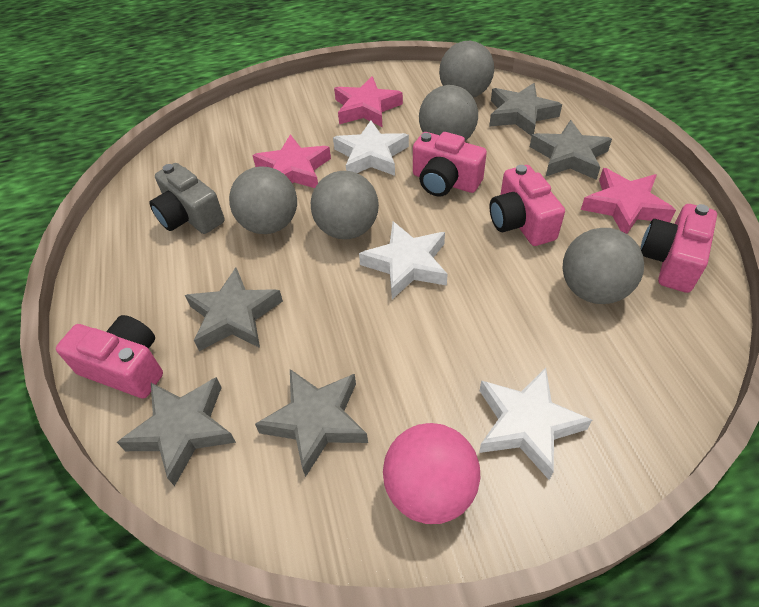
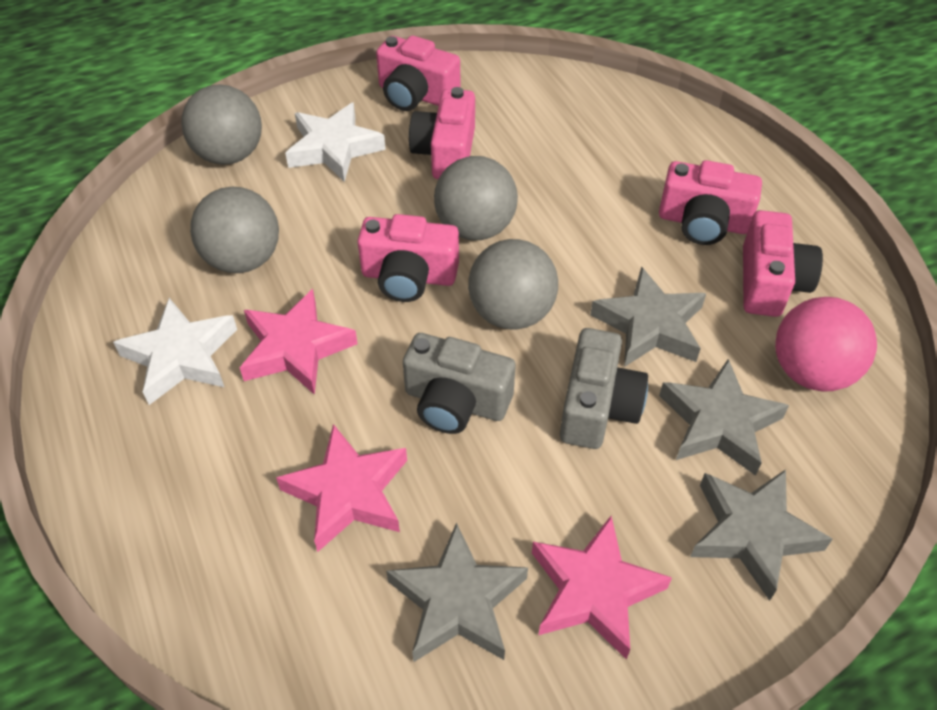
grey ball: 5 -> 4
grey camera: 1 -> 2
grey star: 5 -> 4
pink camera: 4 -> 5
white star: 3 -> 2

